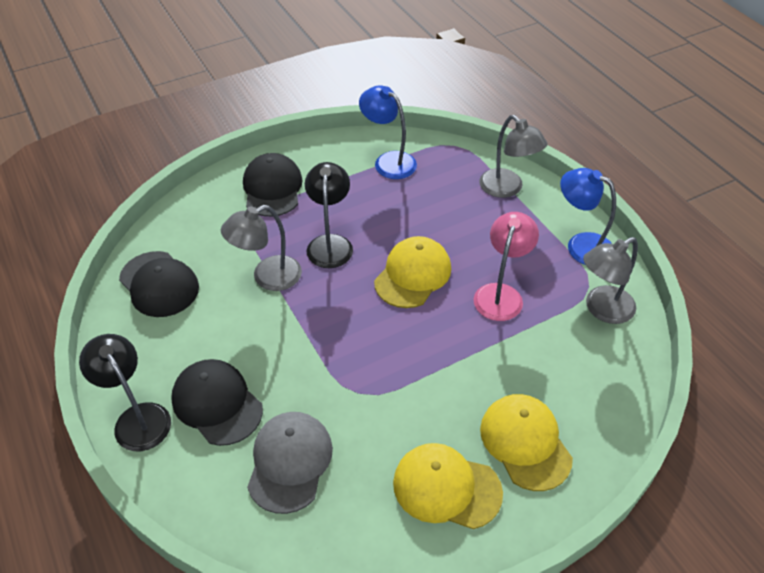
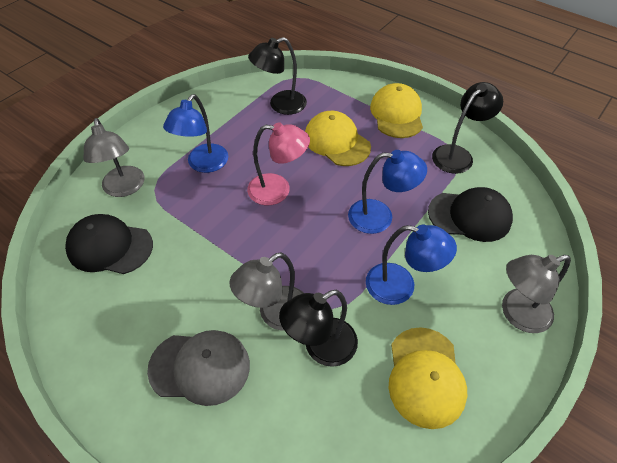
black cap: 3 -> 2
black lamp: 2 -> 3
blue lamp: 2 -> 3

